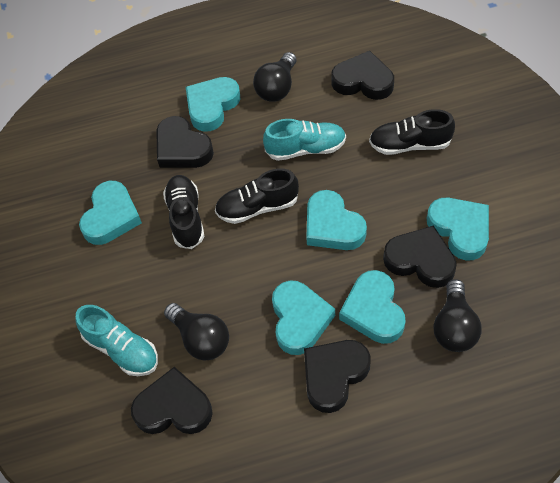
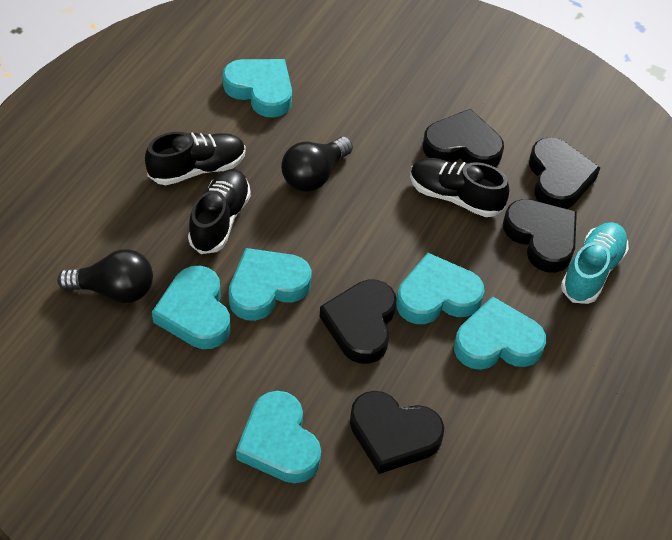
black light bulb: 3 -> 2
turquoise shoe: 2 -> 1

